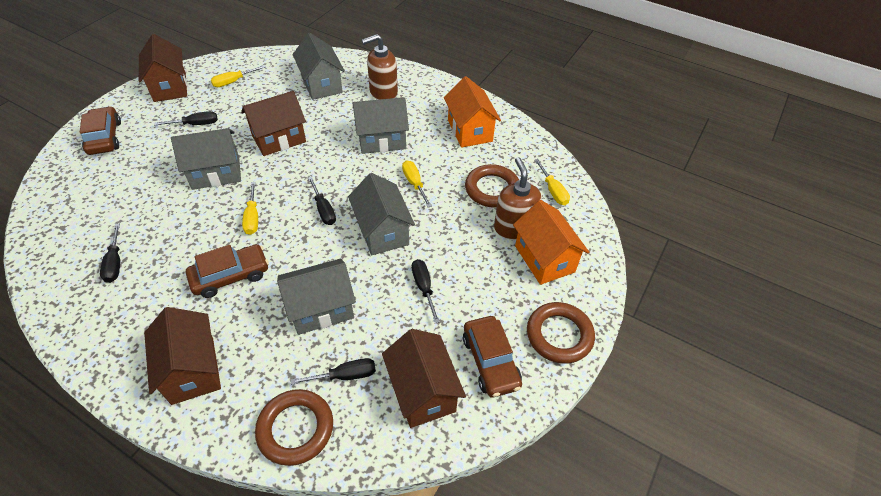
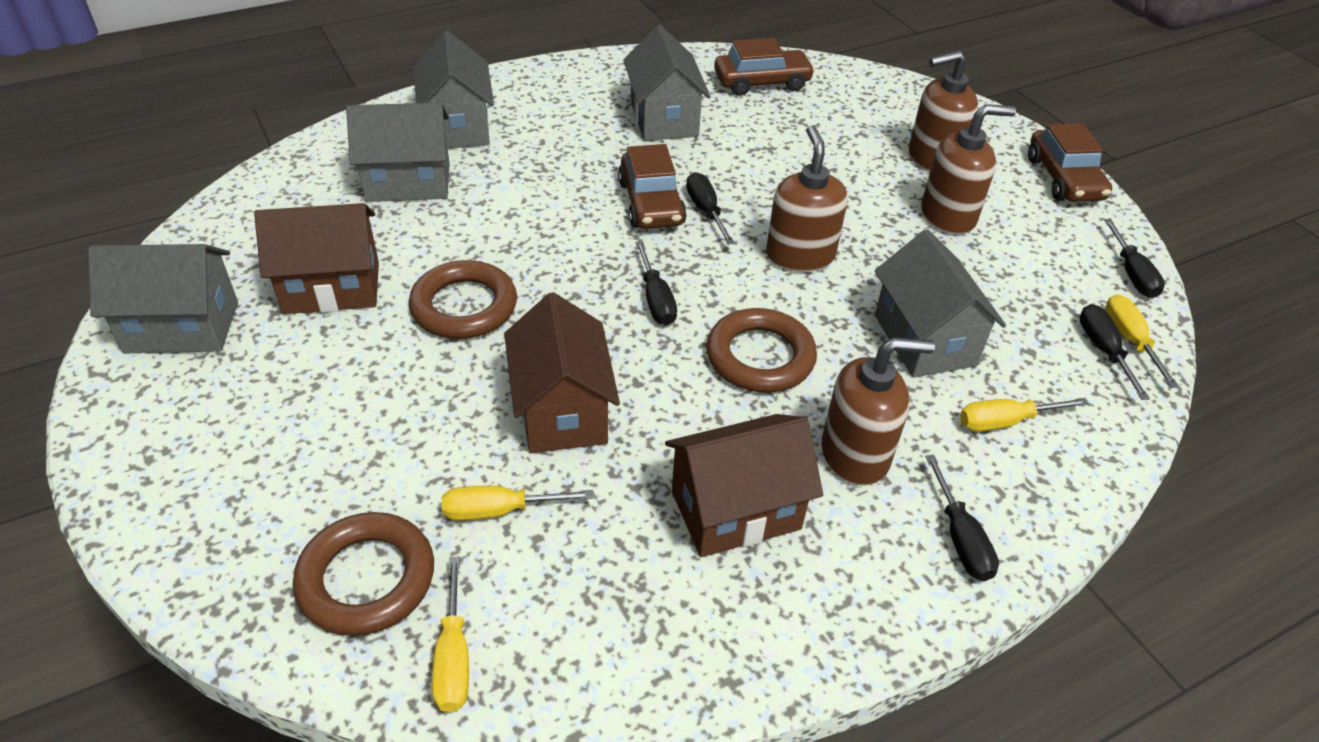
brown house: 4 -> 3
brown soap dispenser: 2 -> 4
orange house: 2 -> 0

